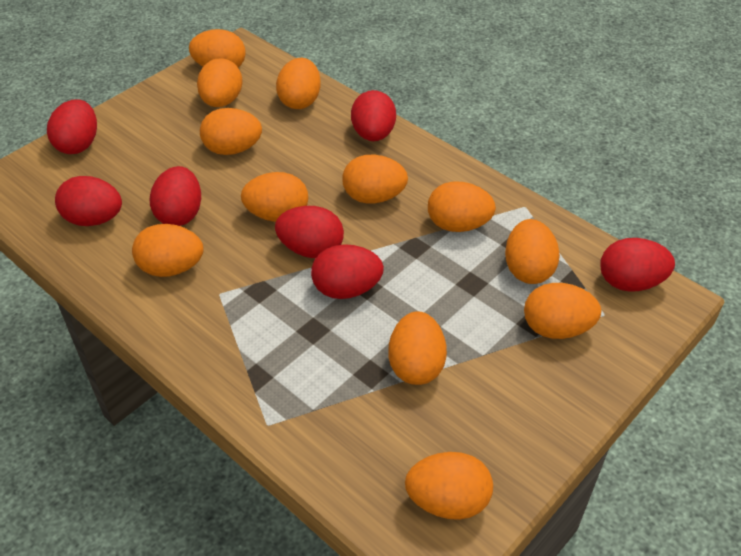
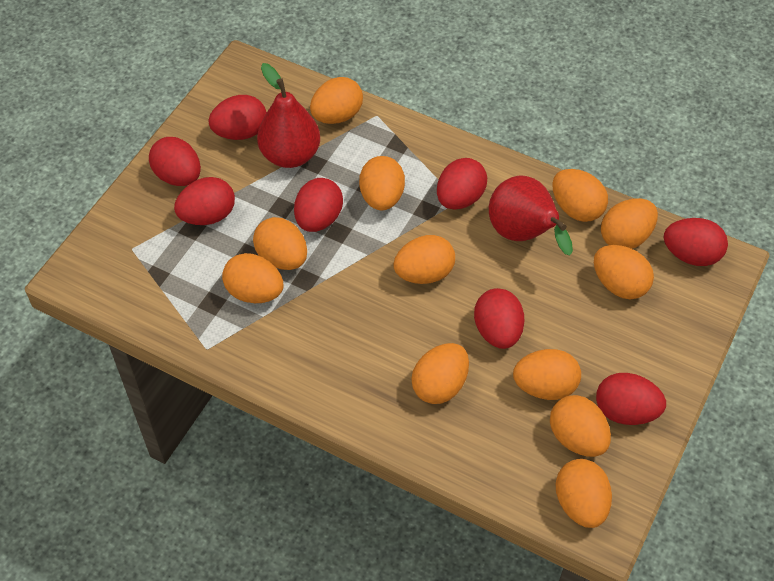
red egg: 7 -> 8
red pear: 0 -> 2

